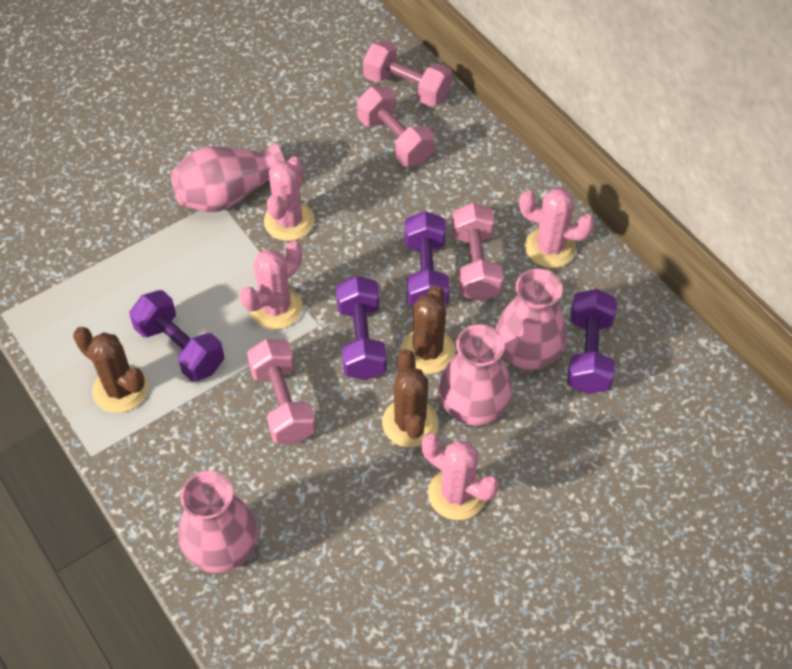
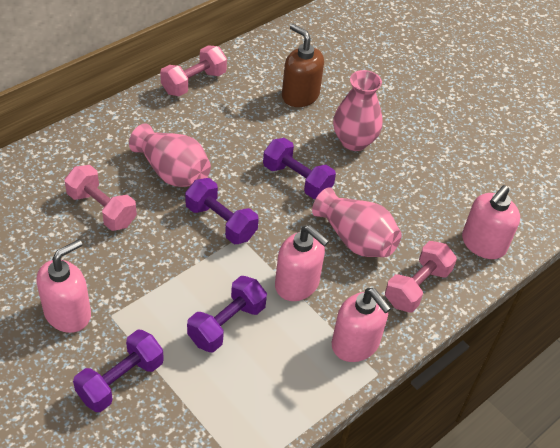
brown cactus: 3 -> 0
brown soap dispenser: 0 -> 1
pink cactus: 4 -> 0
pink dumbbell: 4 -> 3
pink soap dispenser: 0 -> 4
pink vase: 4 -> 3

